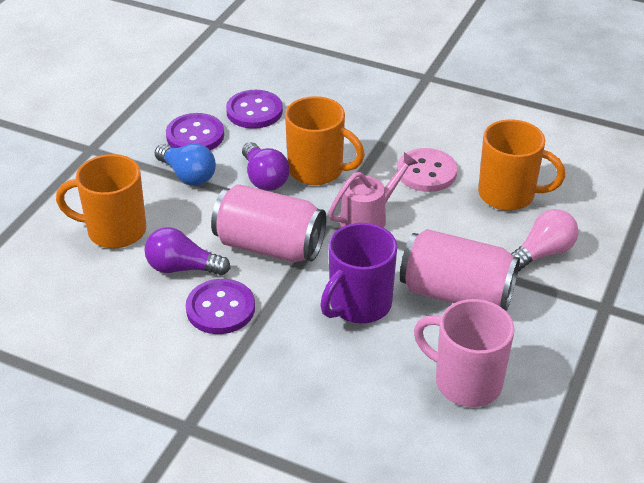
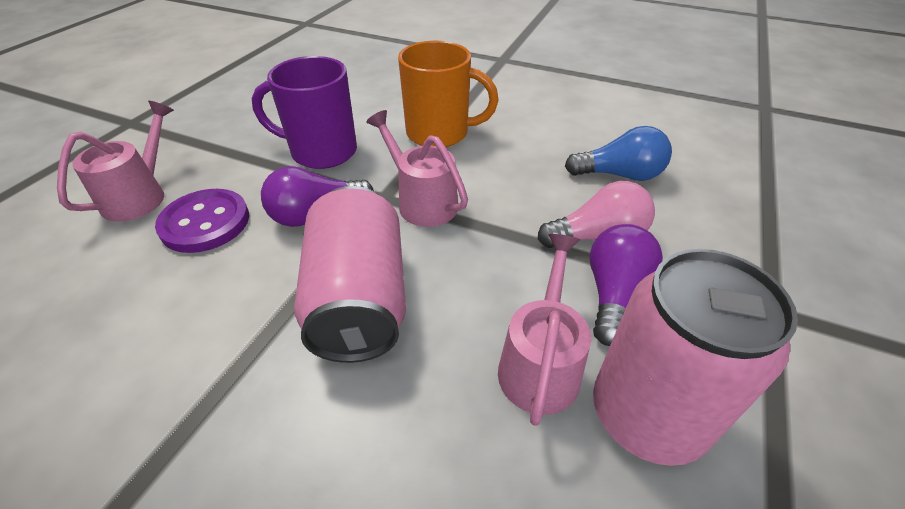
orange mug: 3 -> 1
pink button: 1 -> 0
pink mug: 1 -> 0
pink watering can: 1 -> 3
purple button: 3 -> 1

